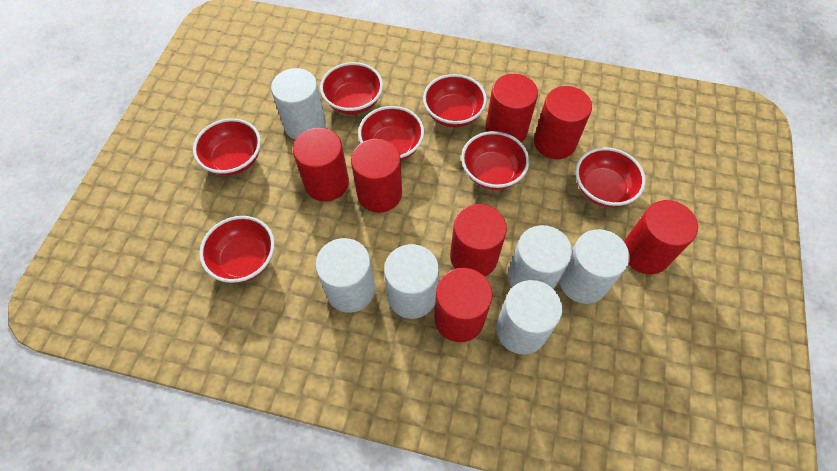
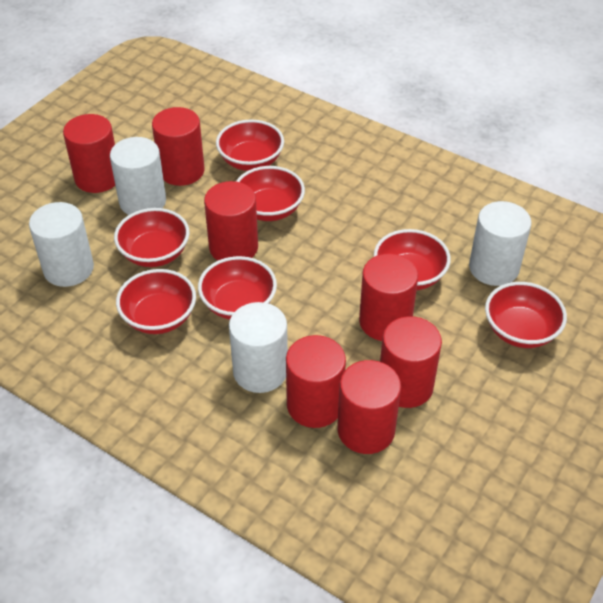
white cylinder: 6 -> 4

